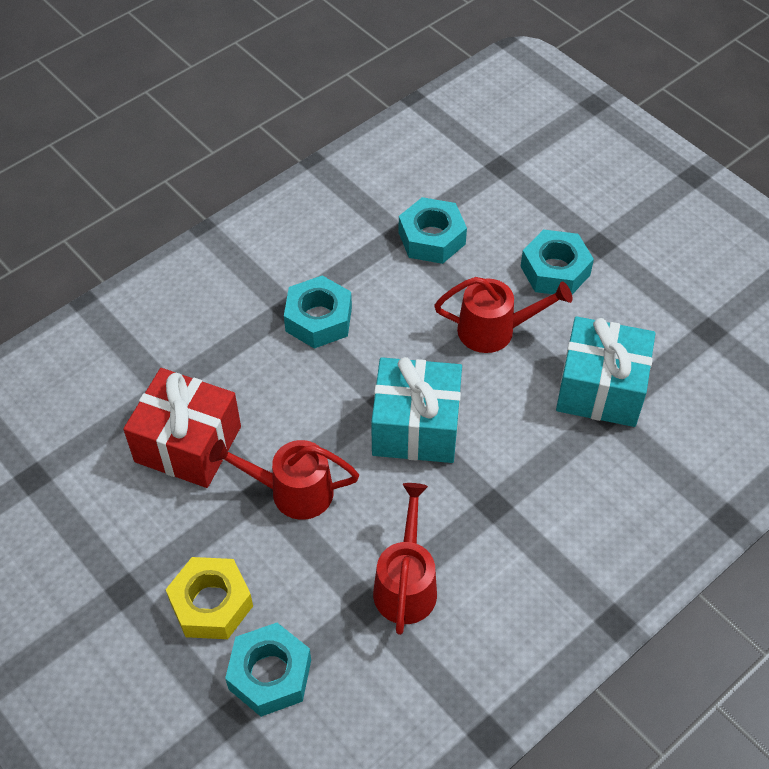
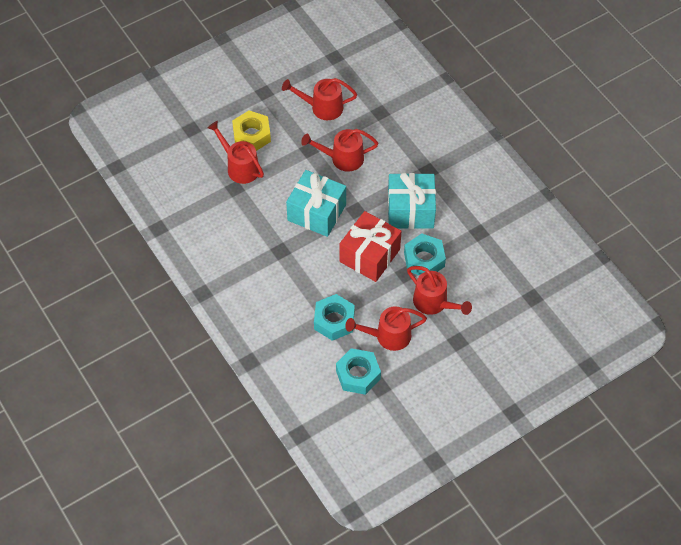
red watering can: 3 -> 5
turquoise nut: 4 -> 3

